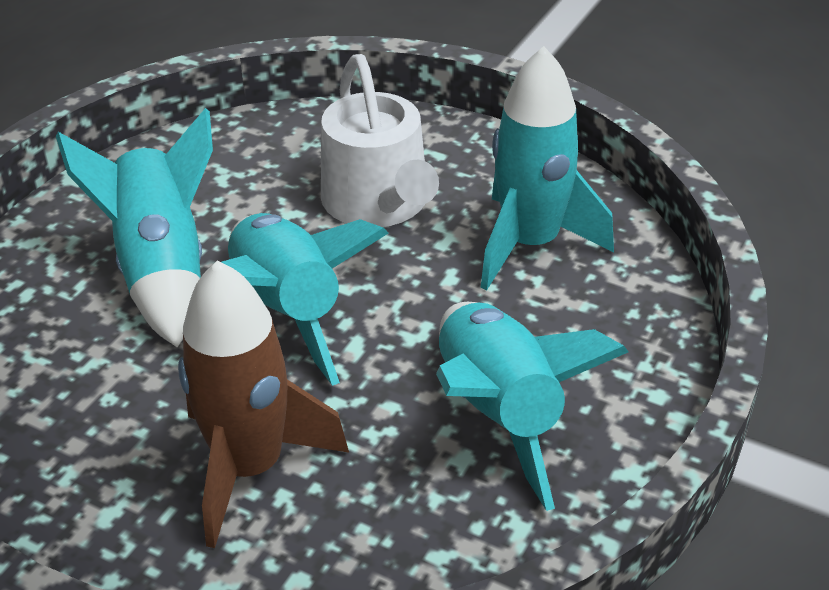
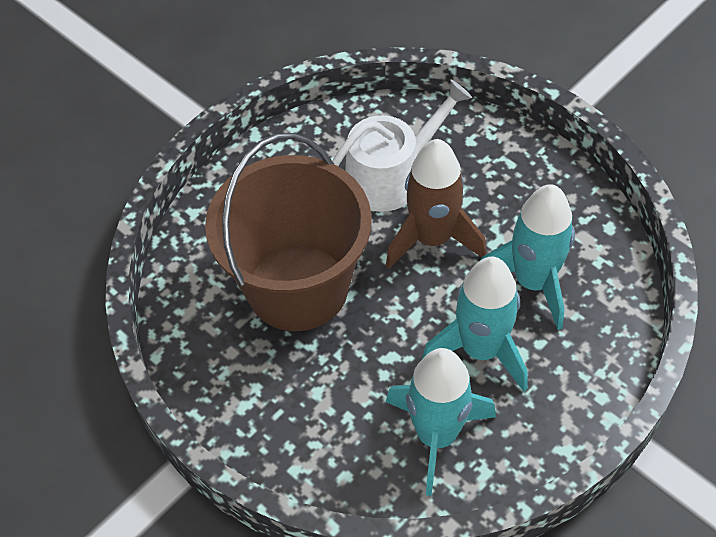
brown bucket: 0 -> 1
turquoise rocket: 4 -> 3

